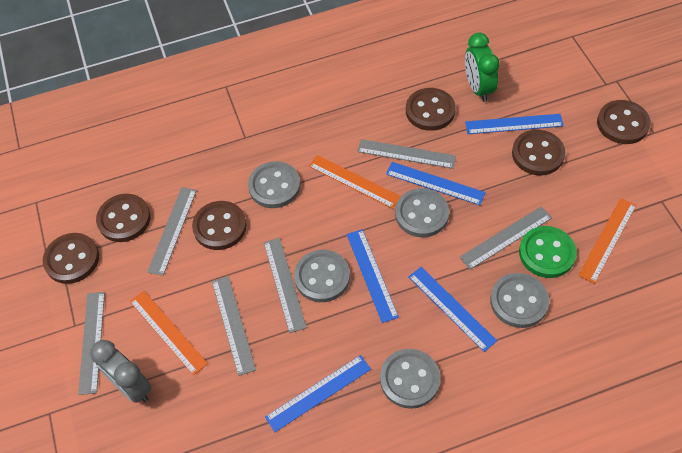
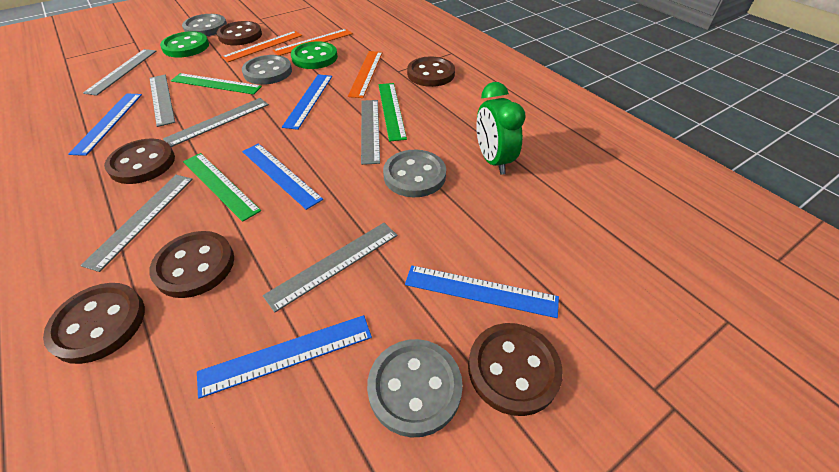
green button: 1 -> 2
green ruler: 0 -> 3
grey button: 5 -> 4
grey clock: 1 -> 0

